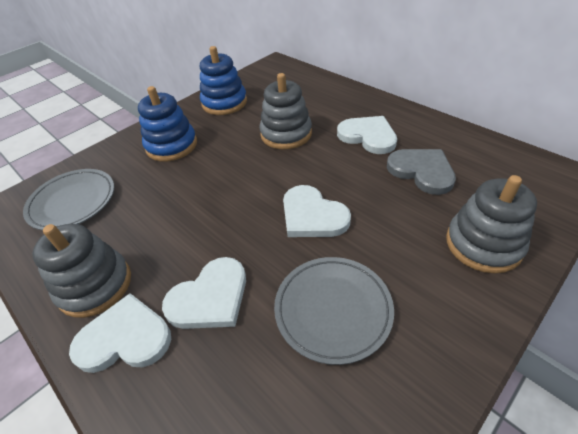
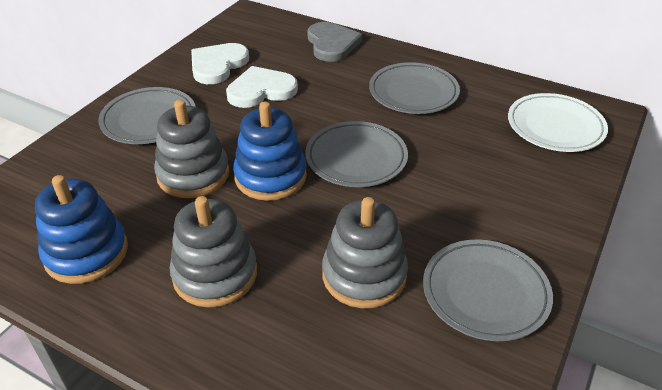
grey plate: 2 -> 4
white heart: 4 -> 2
white plate: 0 -> 1

